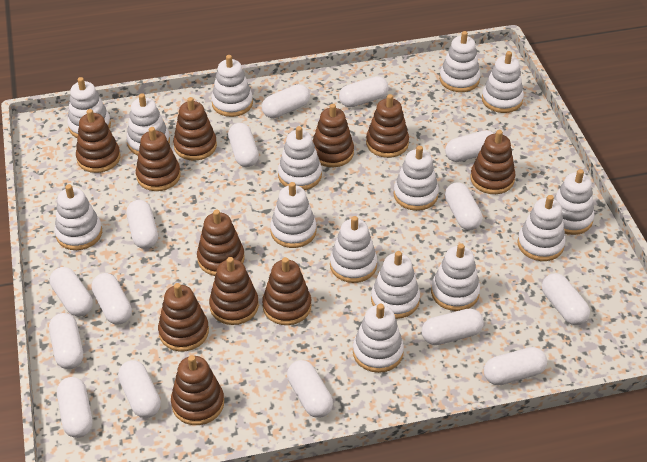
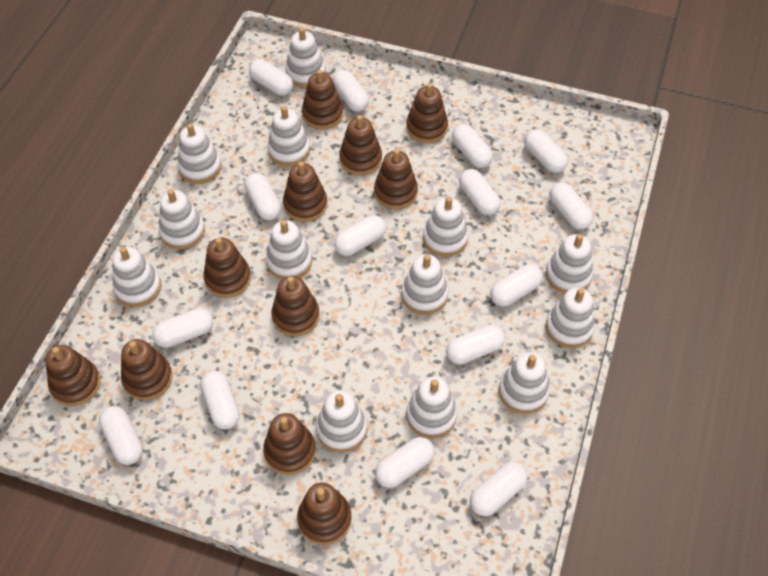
white stacking toy: 15 -> 13

